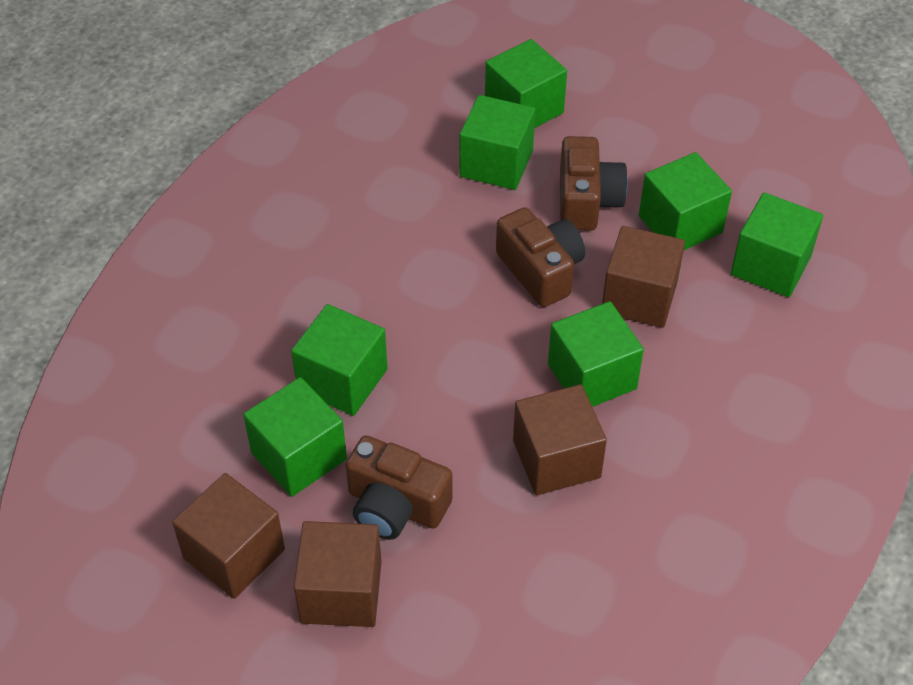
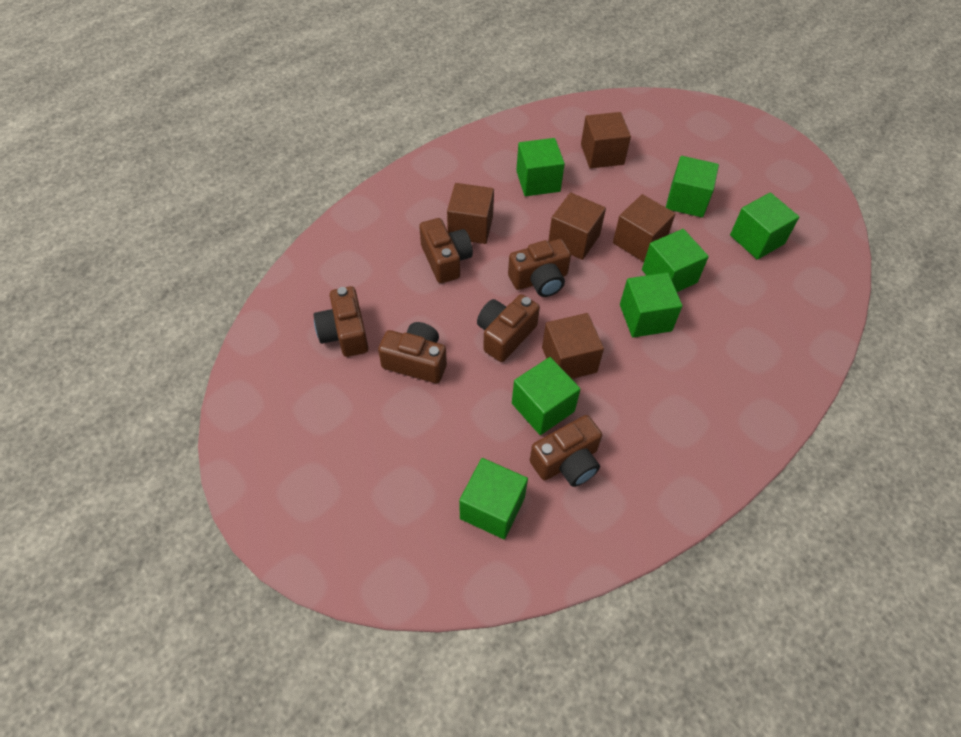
brown camera: 3 -> 6
brown cube: 4 -> 5

